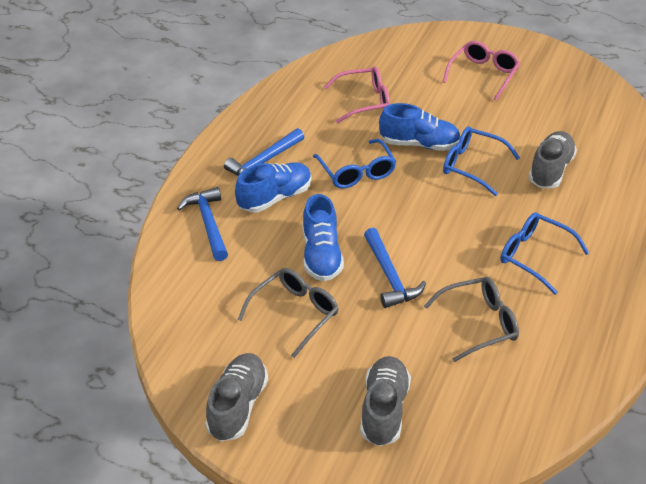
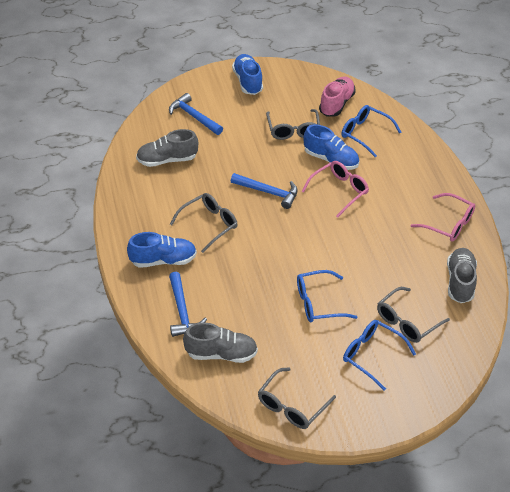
grey glasses: 2 -> 4
pink shoe: 0 -> 1

